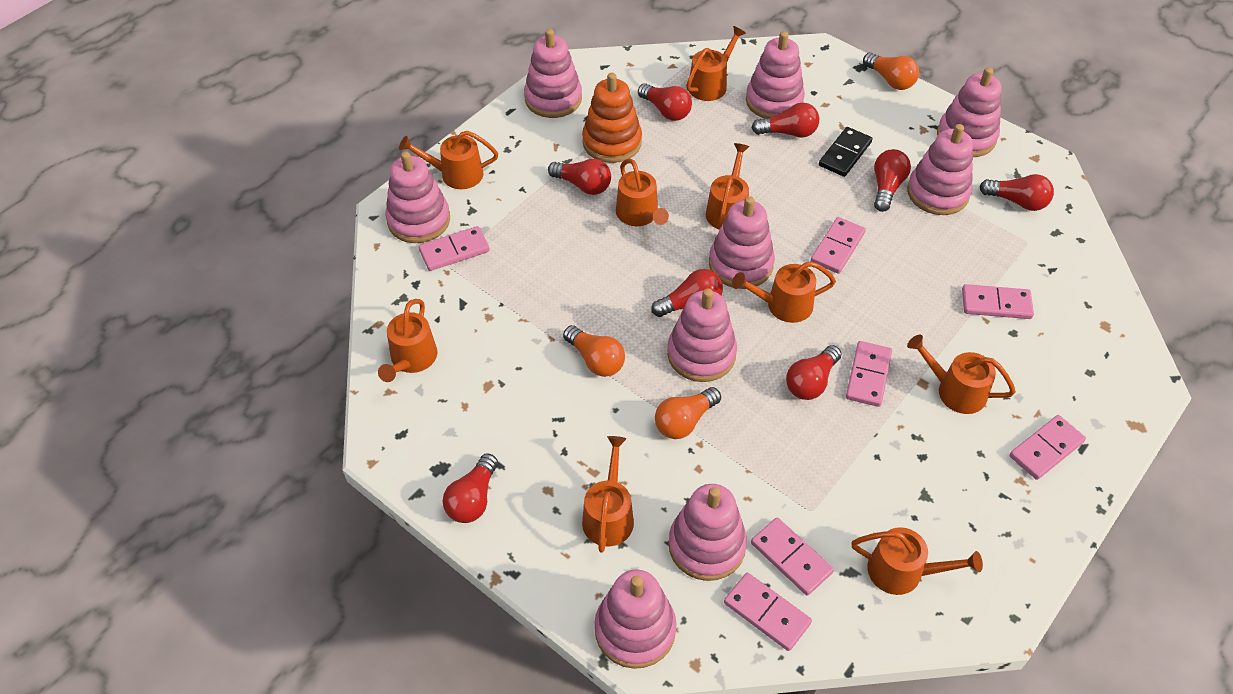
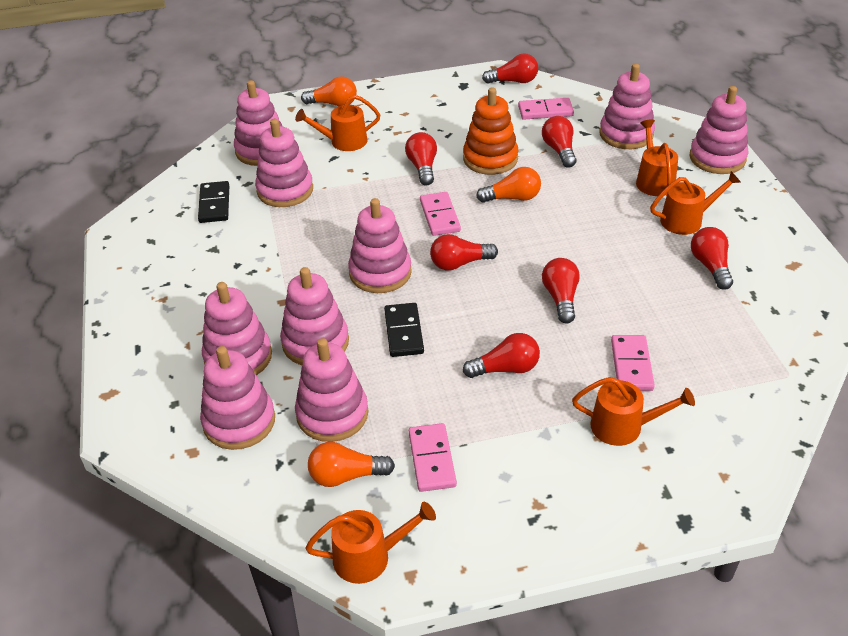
black domino: 1 -> 2
orange watering can: 9 -> 5
pink domino: 7 -> 4
red light bulb: 8 -> 7

